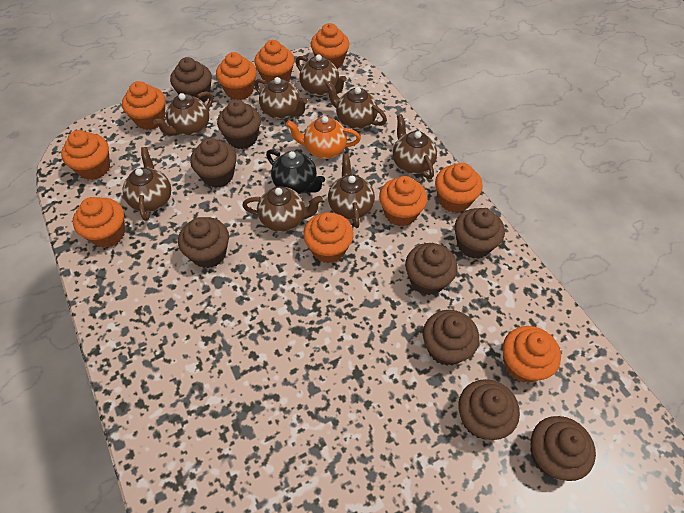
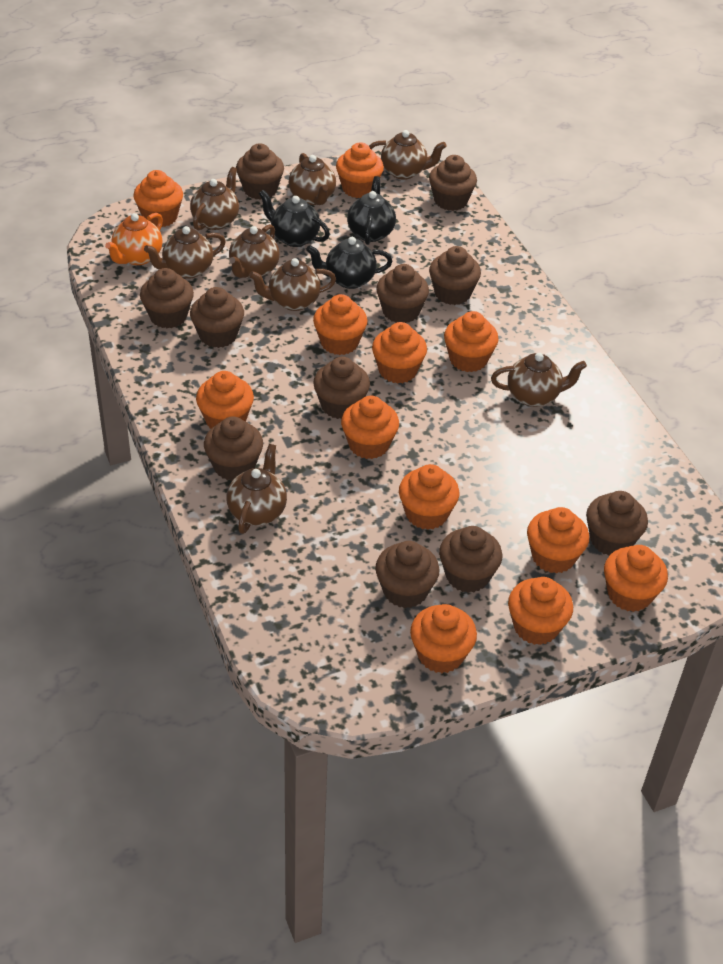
black teapot: 1 -> 3
brown cupcake: 9 -> 11
orange cupcake: 10 -> 12

